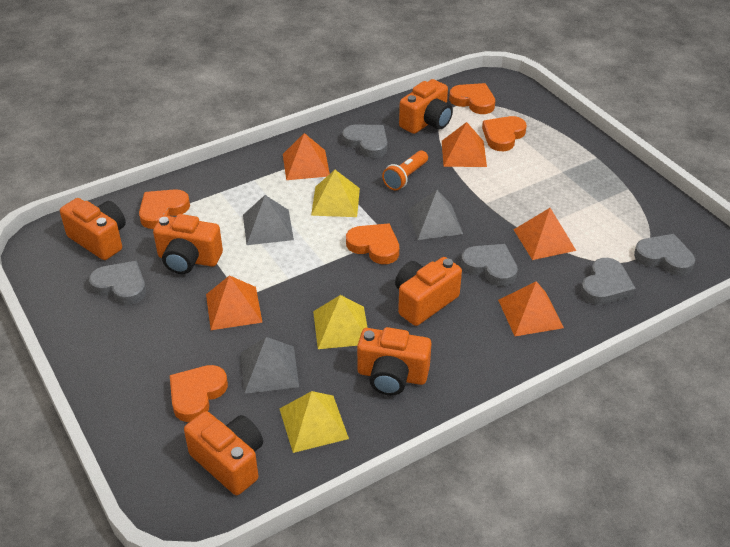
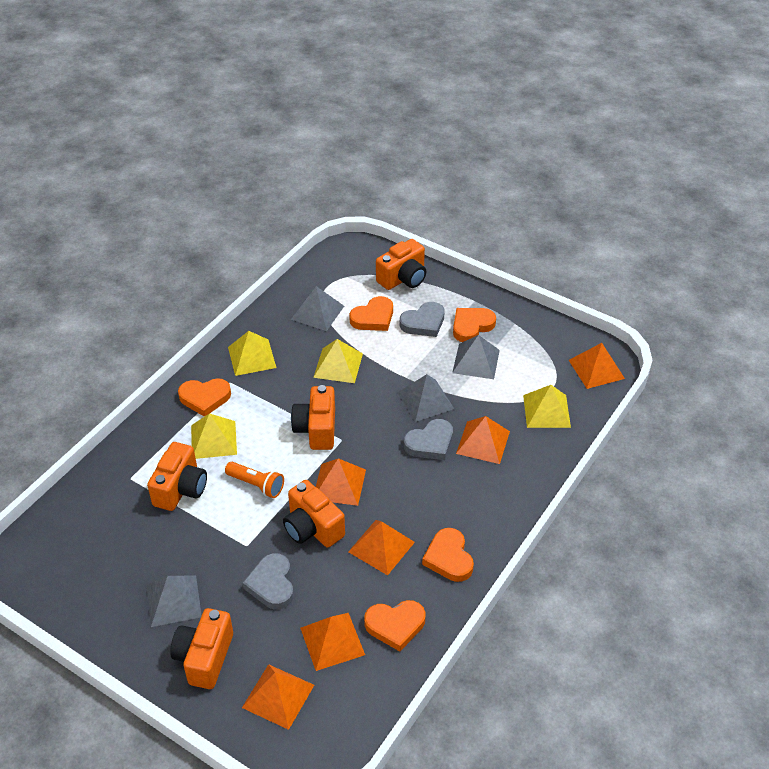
grey heart: 5 -> 3
grey pyramid: 3 -> 4
orange camera: 6 -> 5
orange pyramid: 5 -> 6
yellow pyramid: 3 -> 4

